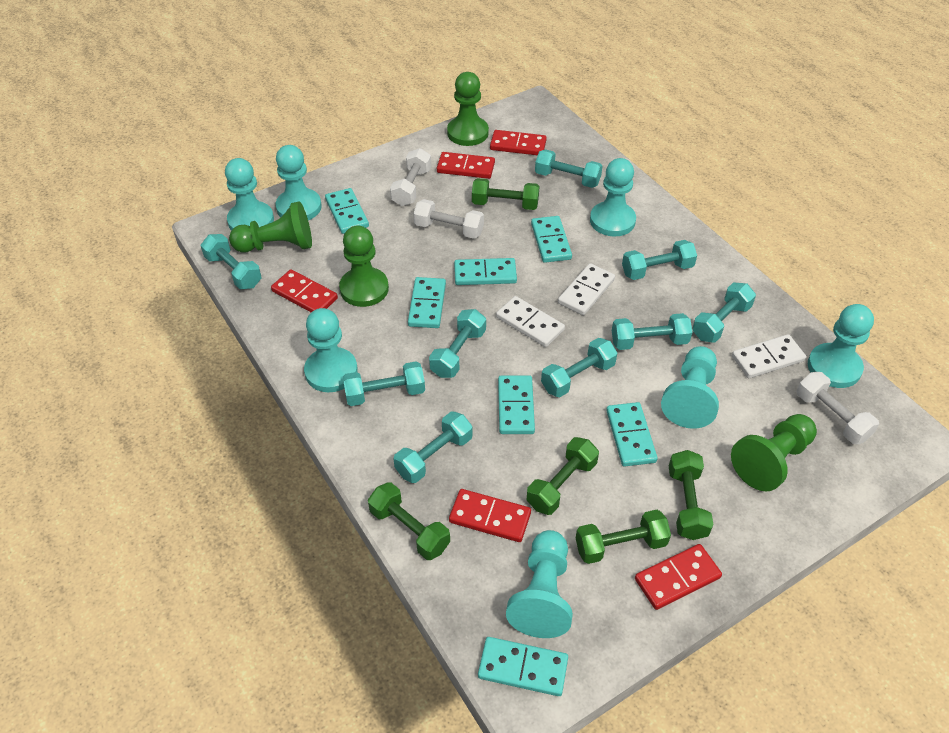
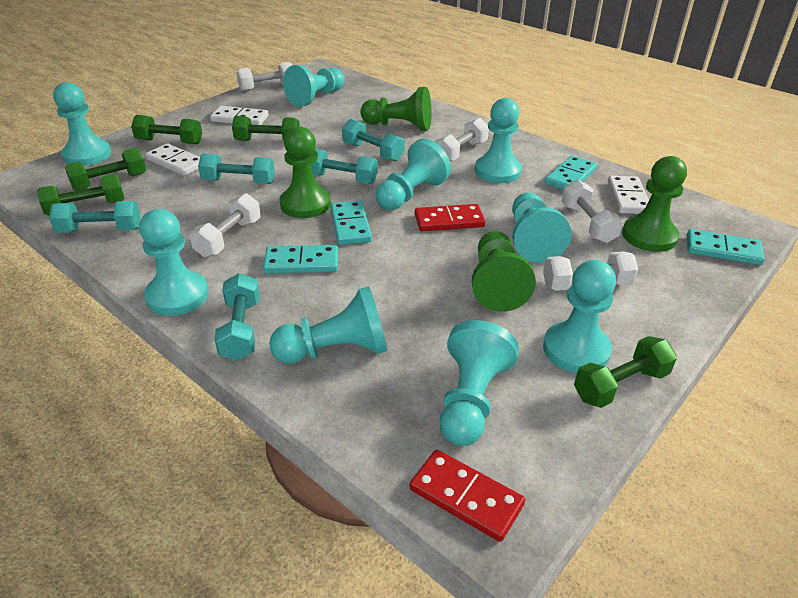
red domino: 5 -> 2
turquoise domino: 7 -> 4
turquoise dumbbell: 9 -> 5
turquoise pawn: 7 -> 9
white dumbbell: 3 -> 5

